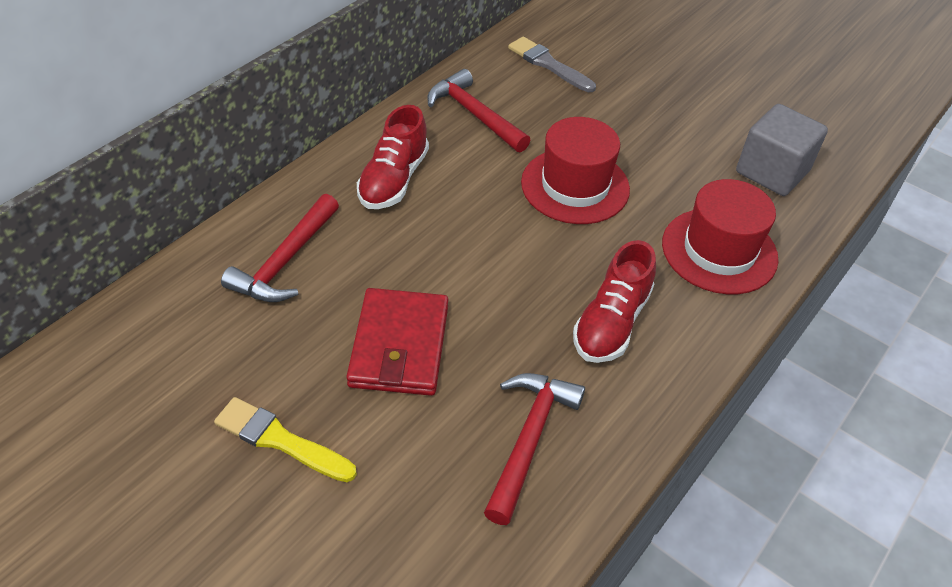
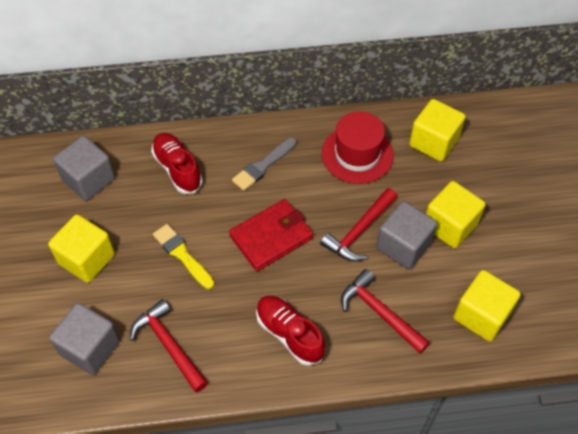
grey cube: 1 -> 3
red hat: 2 -> 1
yellow cube: 0 -> 4

